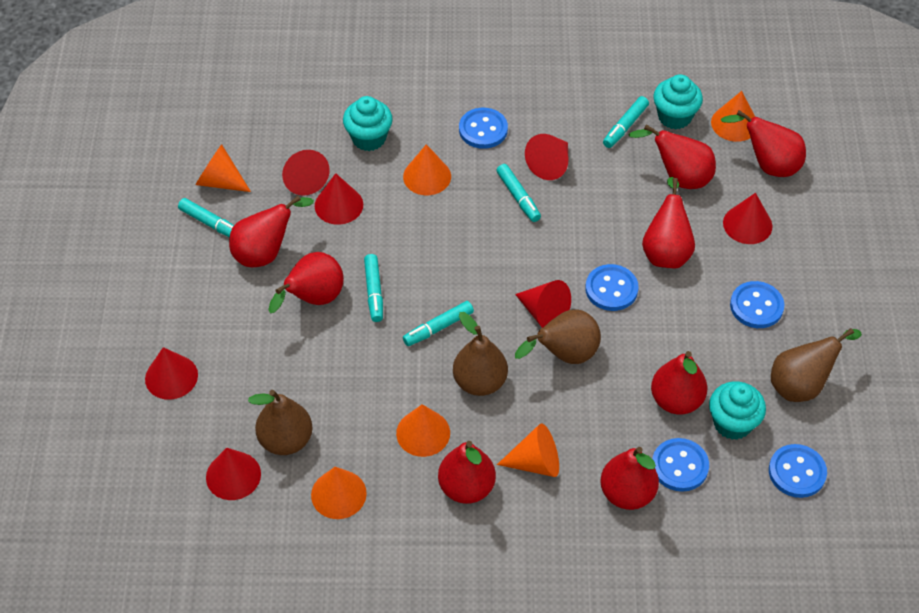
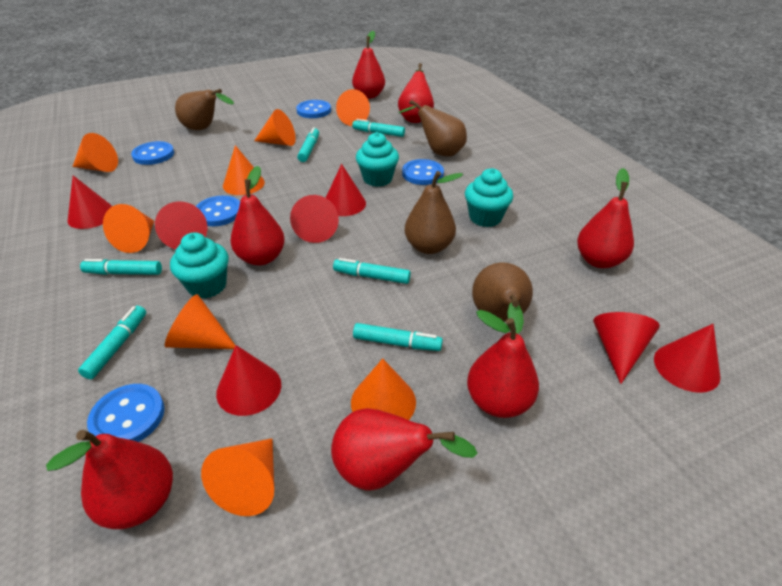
orange cone: 6 -> 8
red pear: 8 -> 7
turquoise marker: 5 -> 6

